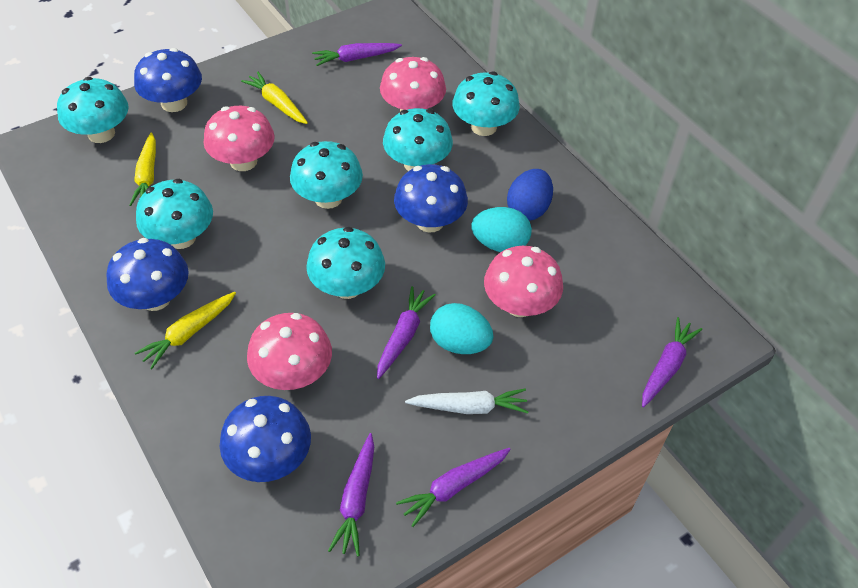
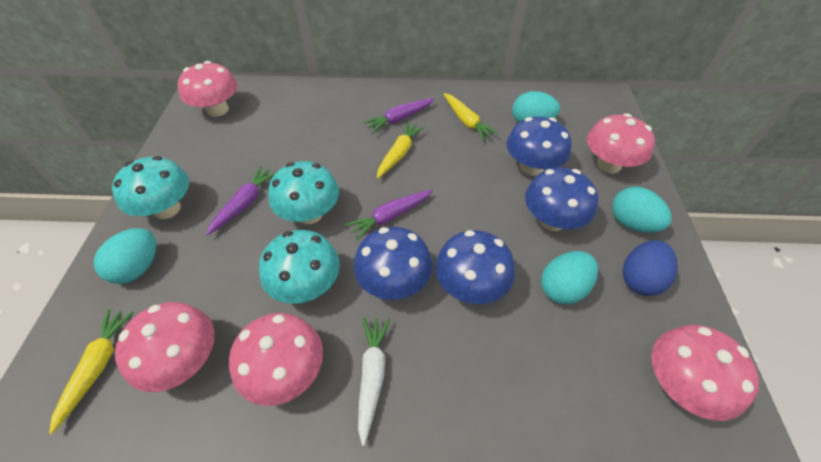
pink mushroom: 4 -> 5
purple carrot: 5 -> 3
turquoise egg: 2 -> 4
turquoise mushroom: 6 -> 3

